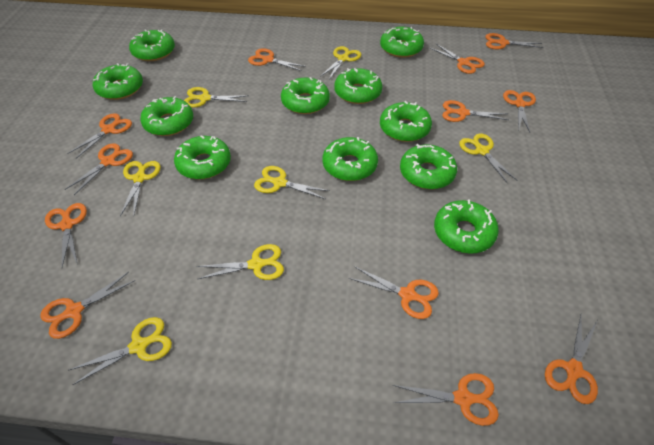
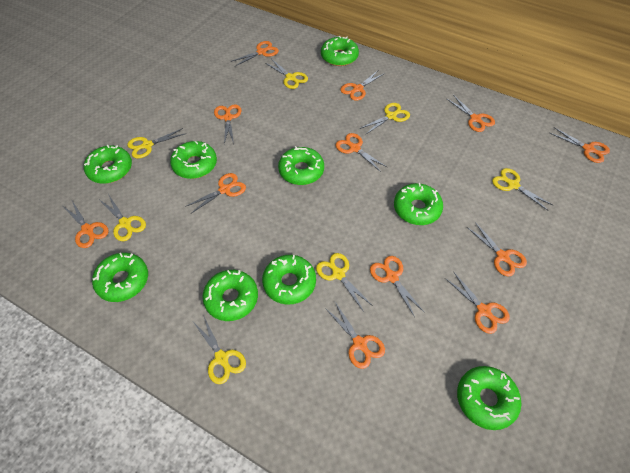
green donut: 11 -> 9

